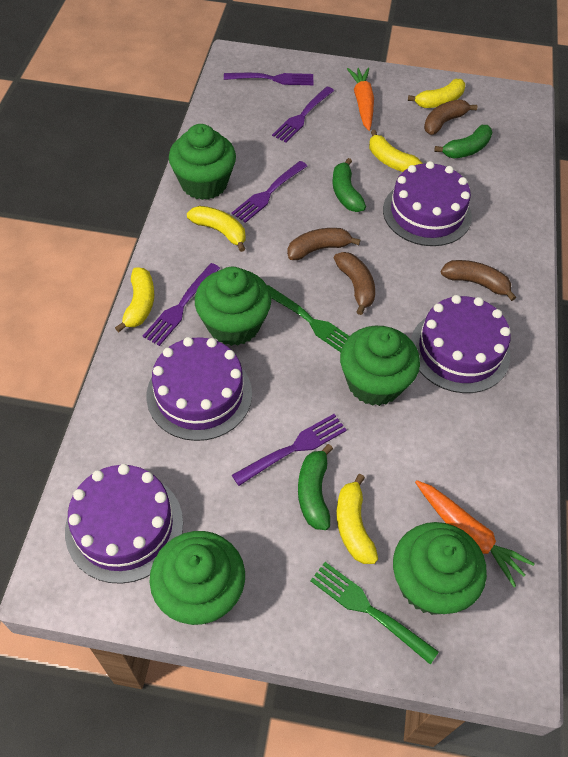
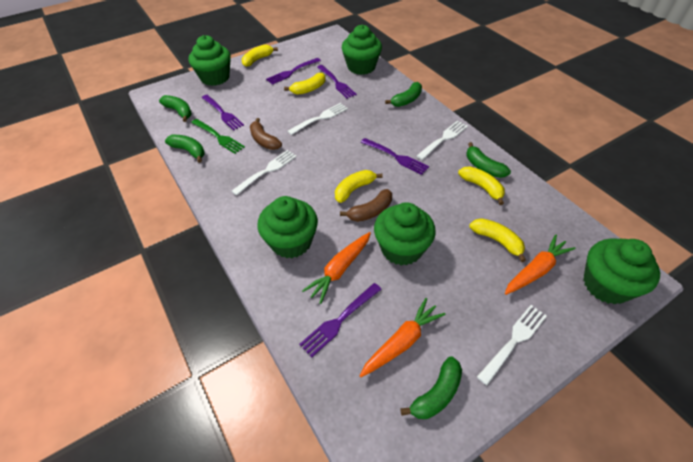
brown banana: 4 -> 2
green banana: 3 -> 5
green fork: 2 -> 1
orange carrot: 2 -> 3
purple cake: 4 -> 0
white fork: 0 -> 4

